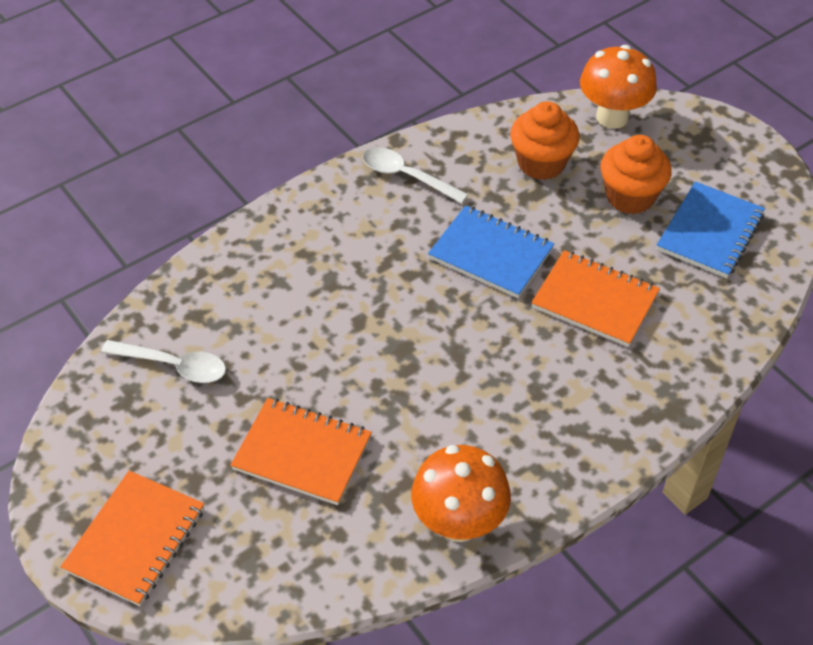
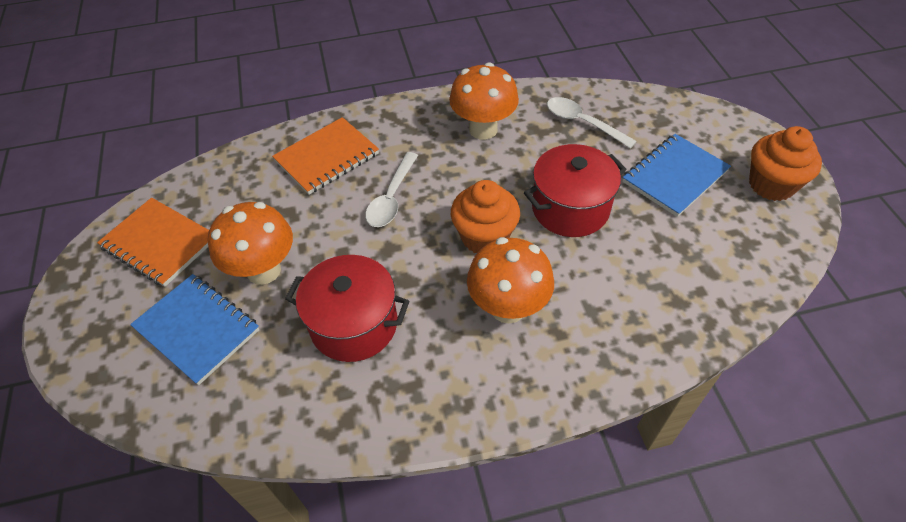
orange mushroom: 2 -> 3
orange notebook: 3 -> 2
red pot: 0 -> 2

